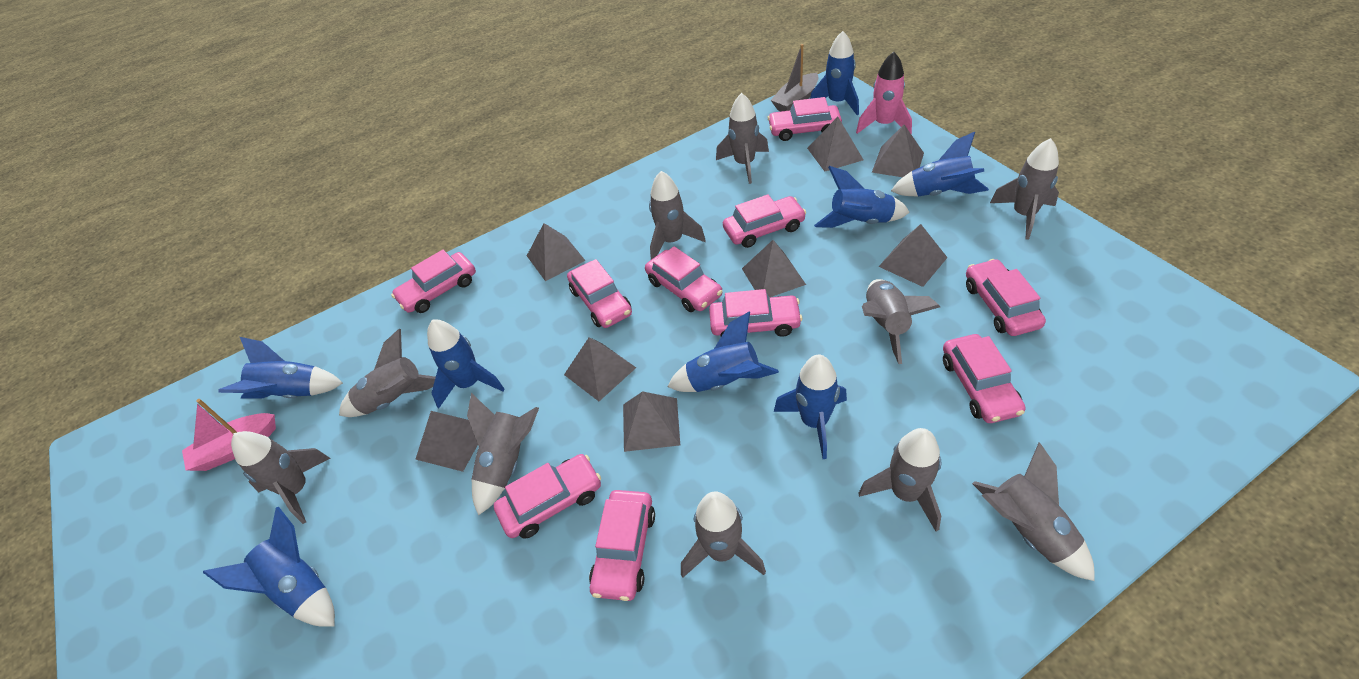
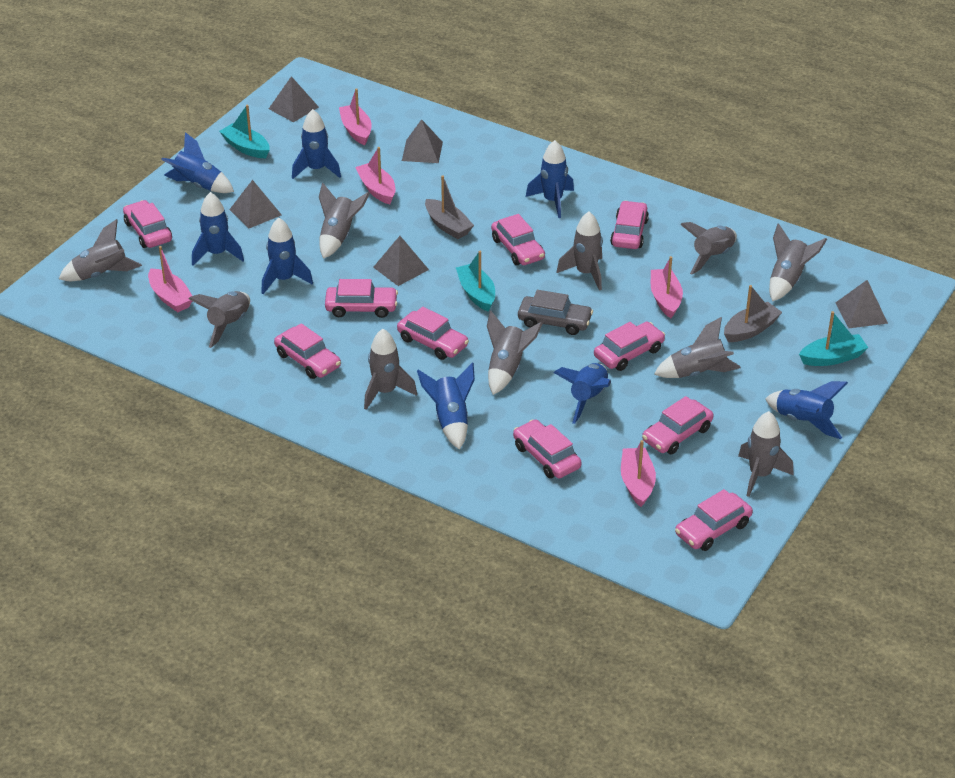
grey boat: 1 -> 2
grey car: 0 -> 1
grey pyramid: 8 -> 5
pink boat: 1 -> 5
pink rocket: 1 -> 0
turquoise boat: 0 -> 3

